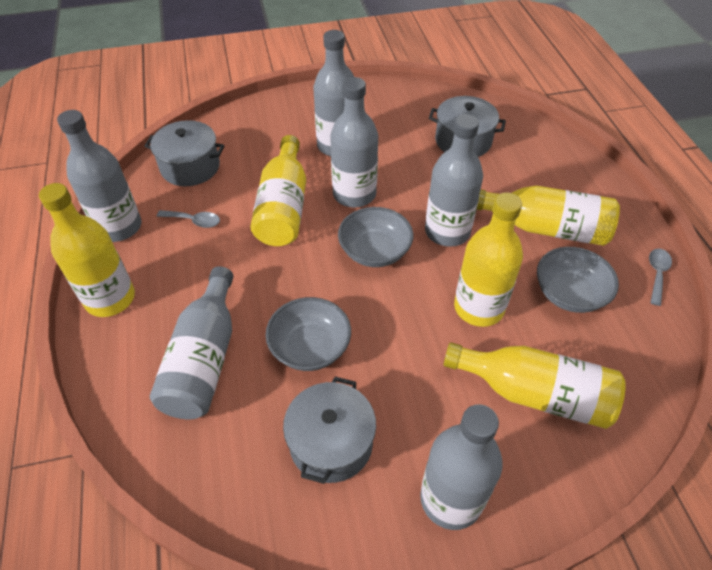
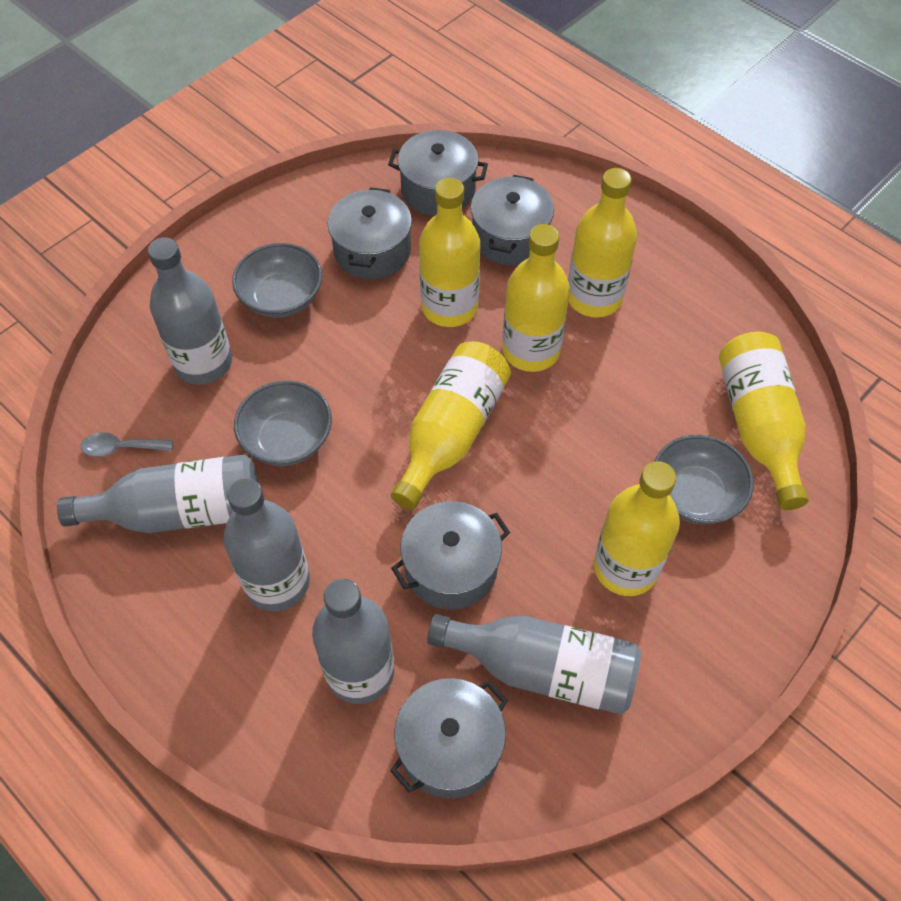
grey bottle: 6 -> 5
grey pot: 3 -> 5
grey spoon: 2 -> 1
yellow bottle: 5 -> 6

